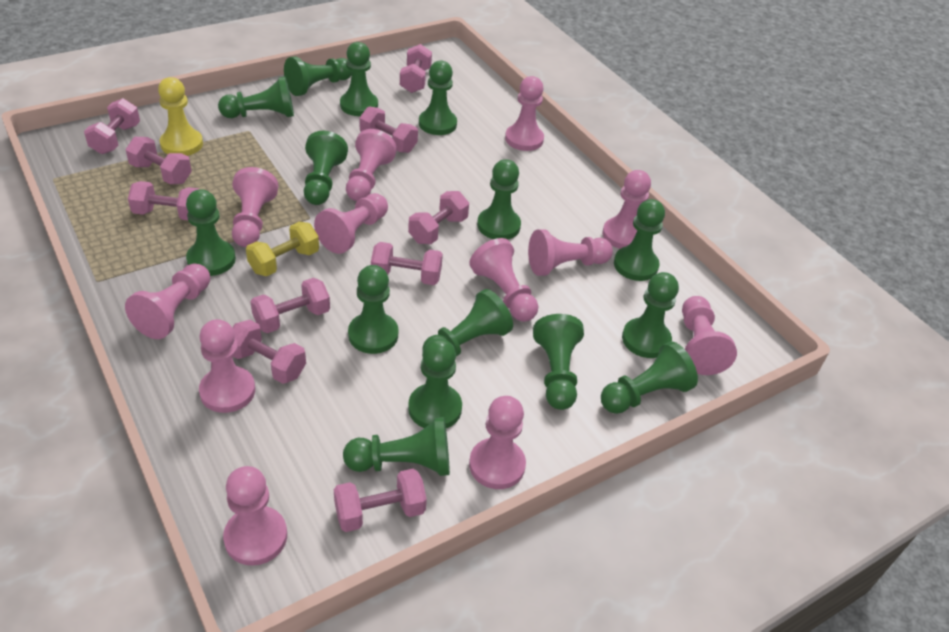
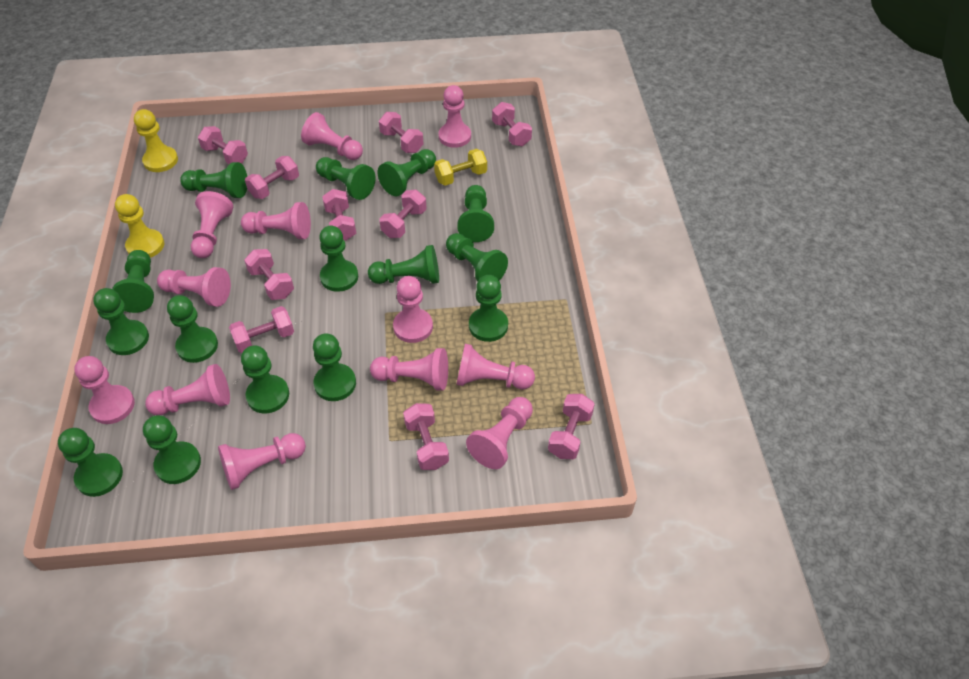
yellow pawn: 1 -> 2

